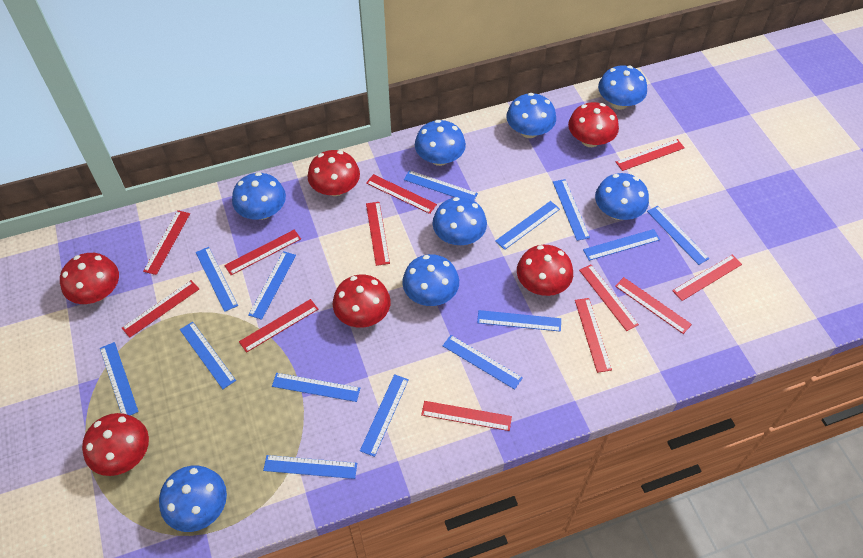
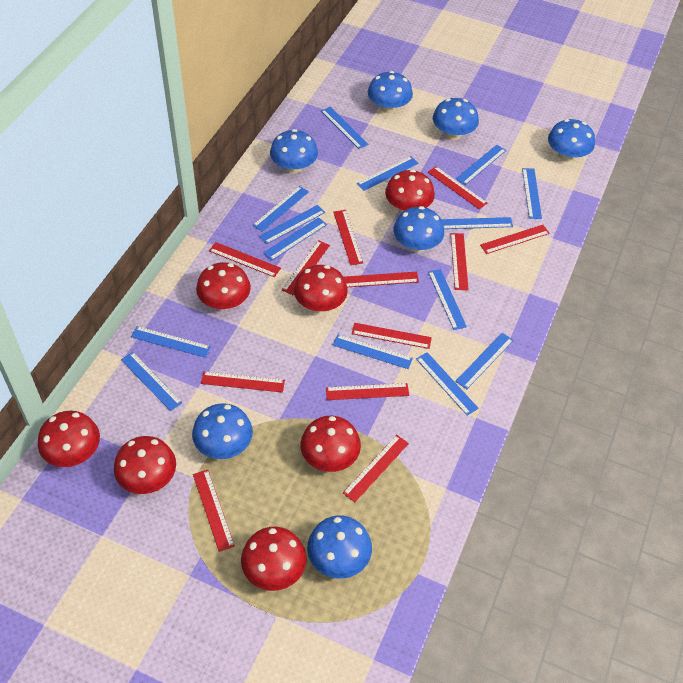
blue mushroom: 8 -> 7
red mushroom: 6 -> 7

